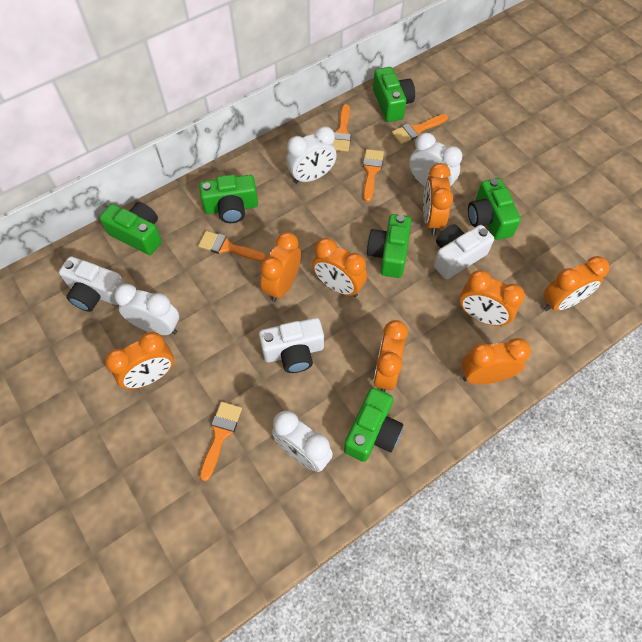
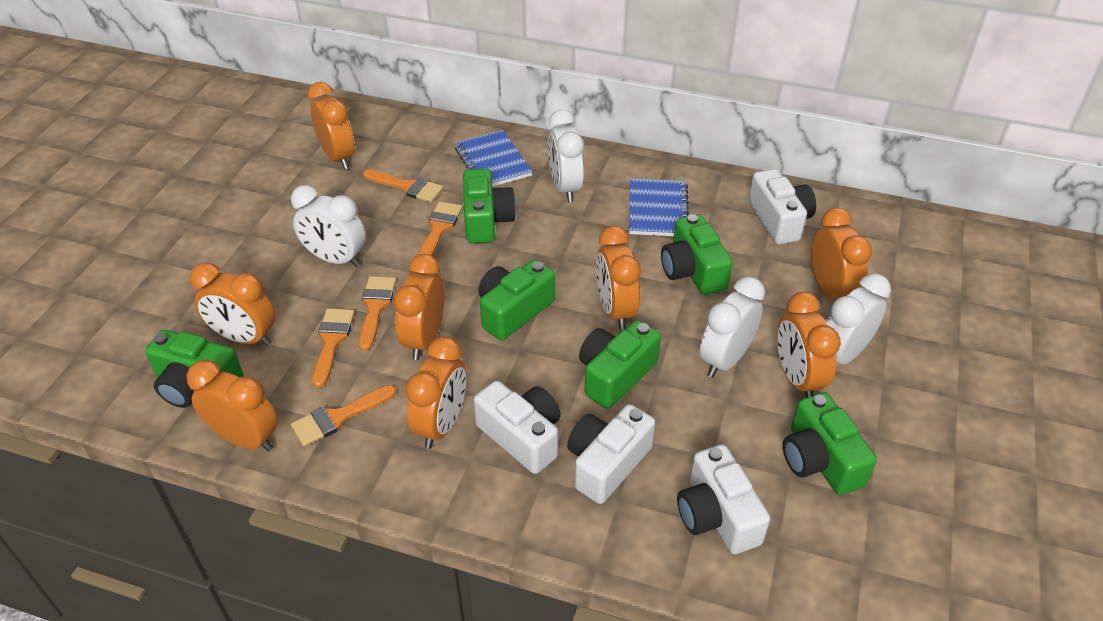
blue notebook: 0 -> 2
white camera: 3 -> 4

